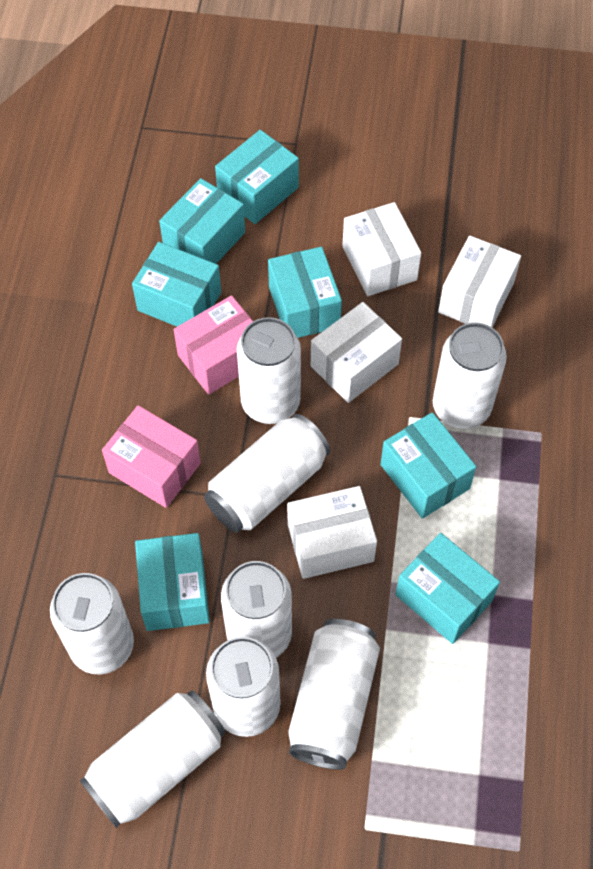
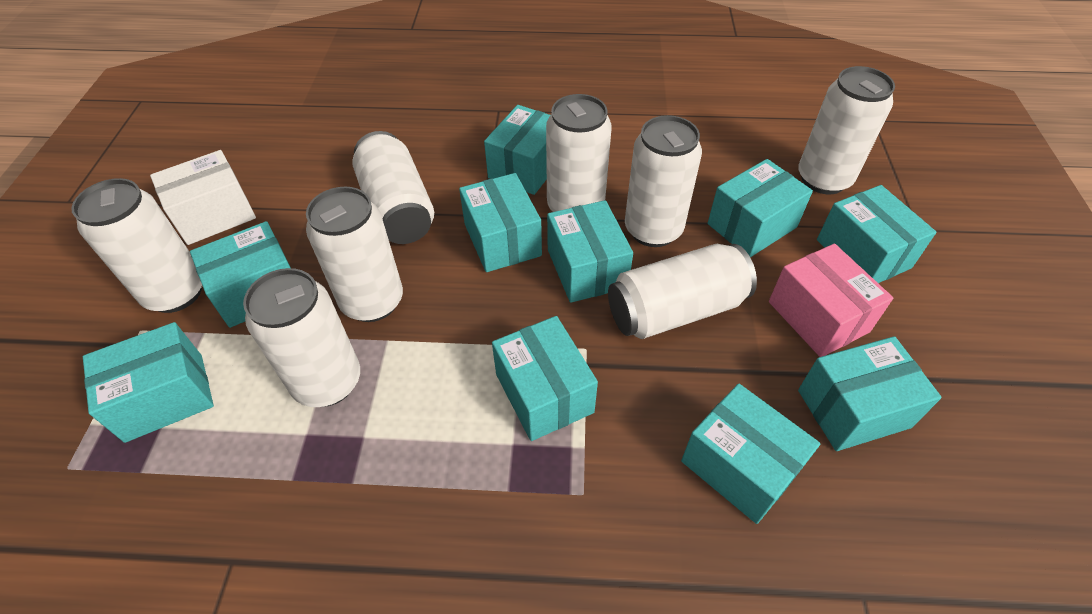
pink box: 2 -> 1
turquoise box: 7 -> 10
white box: 4 -> 1

